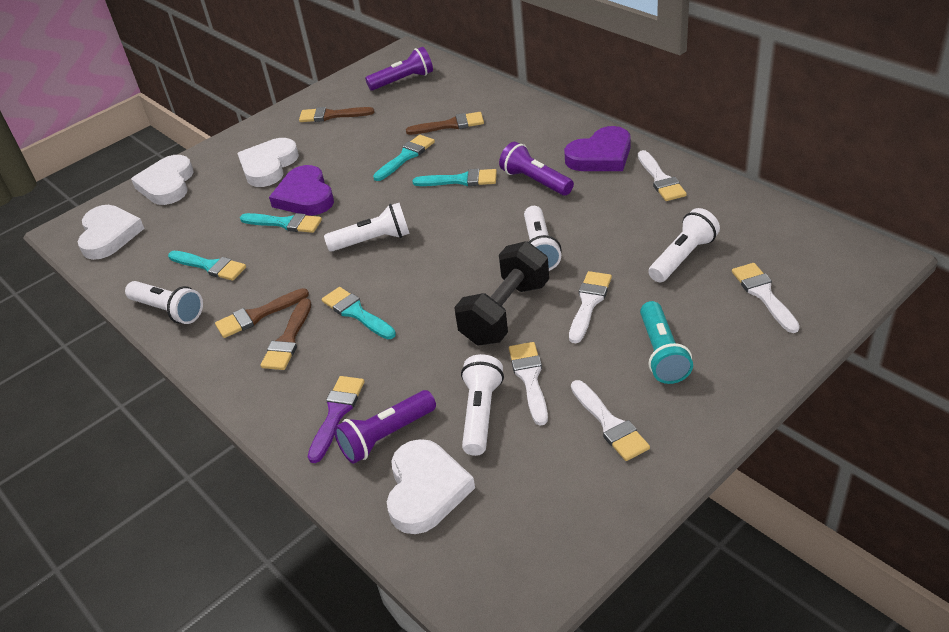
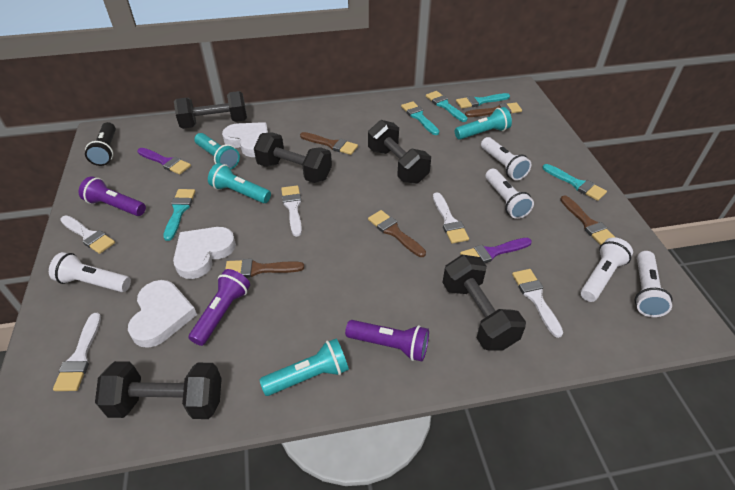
black dumbbell: 1 -> 5
black flashlight: 0 -> 1
brown brush: 4 -> 5
purple brush: 1 -> 2
purple heart: 2 -> 0
turquoise flashlight: 1 -> 4
white heart: 4 -> 3

